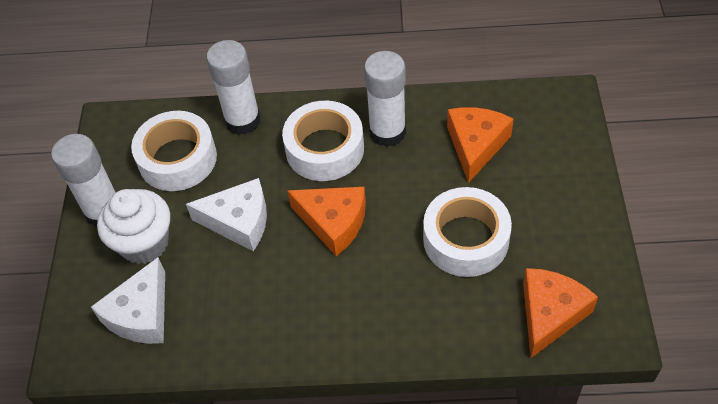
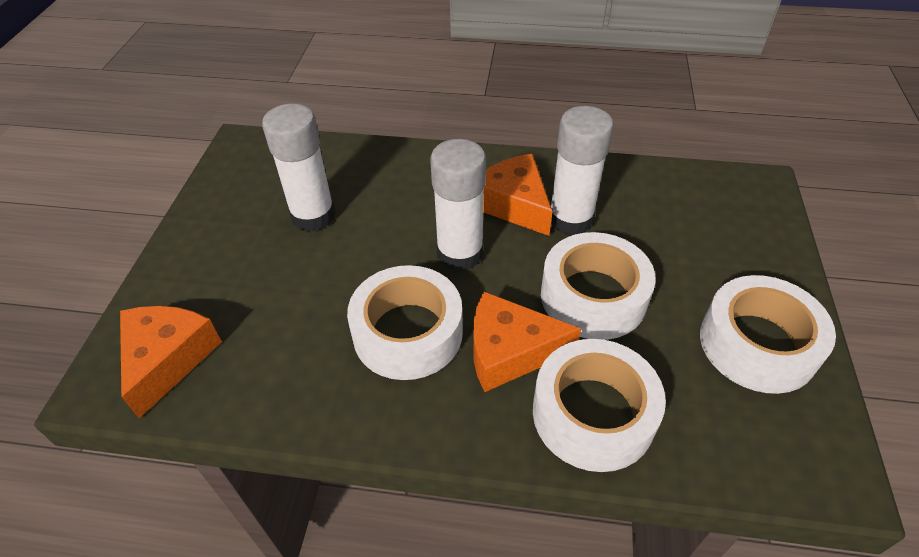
white cheese: 2 -> 0
white cupcake: 1 -> 0
white tape: 3 -> 4

